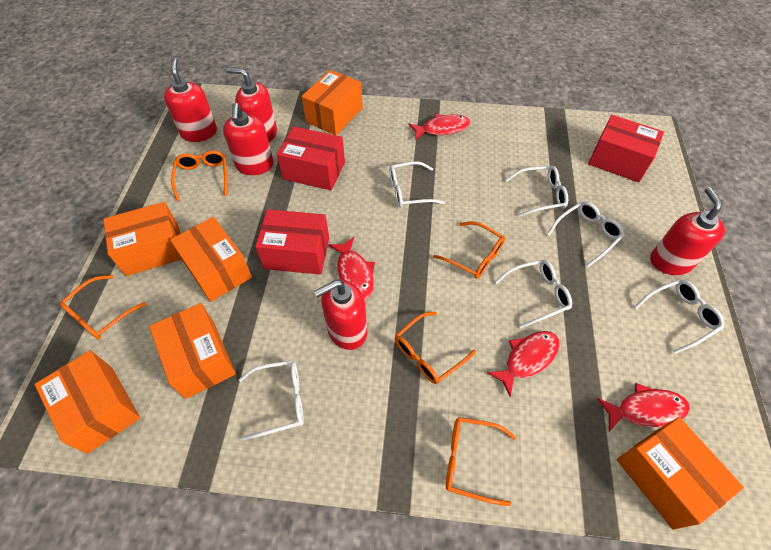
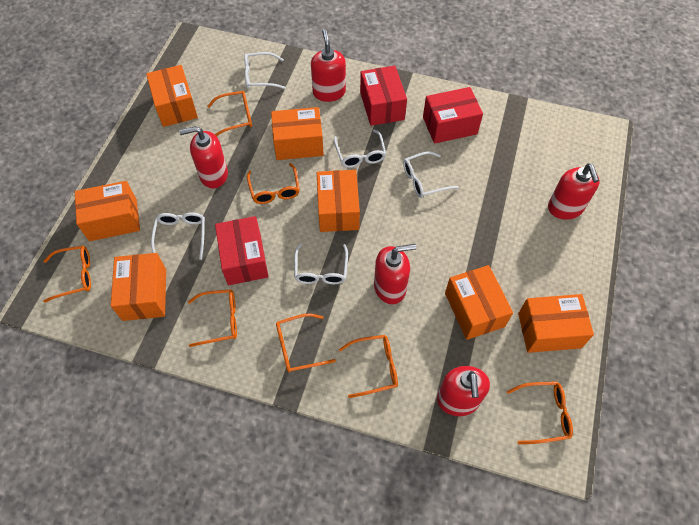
orange box: 6 -> 7
orange glasses: 5 -> 7
red fish: 4 -> 0
white glasses: 6 -> 5

